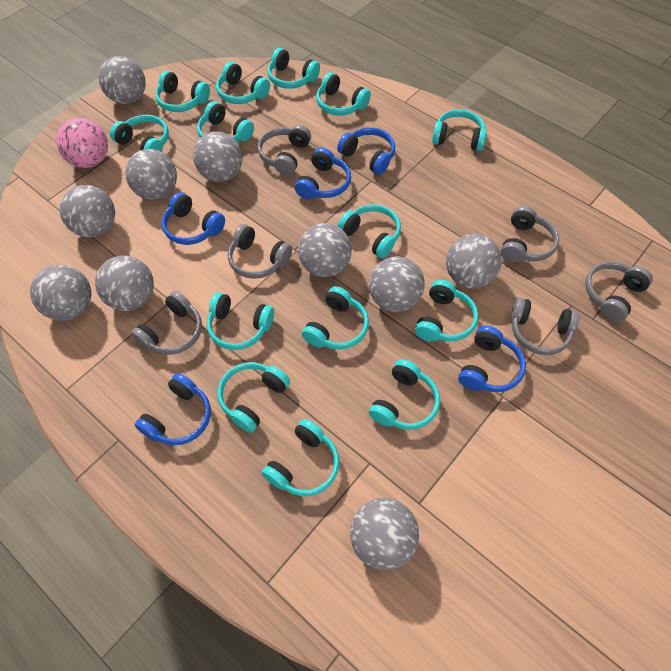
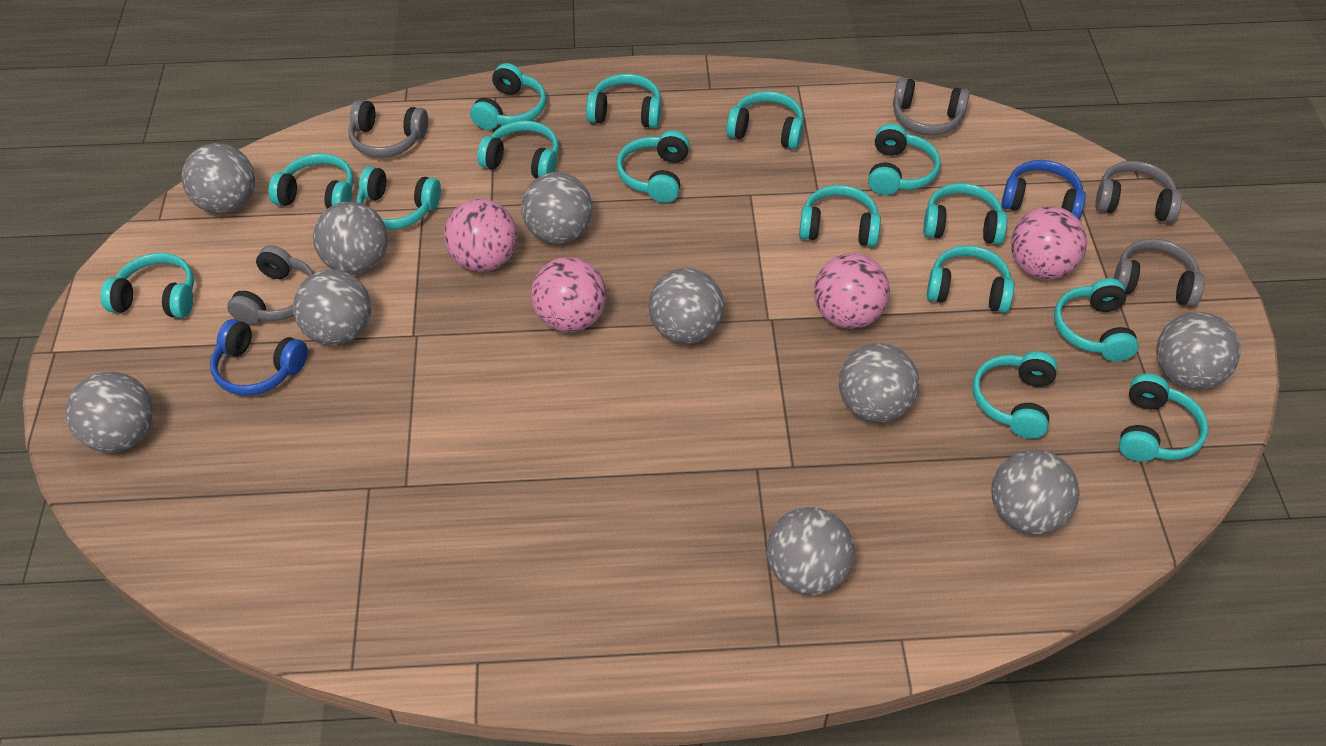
blue headphones: 5 -> 2
grey headphones: 6 -> 5
pink ball: 1 -> 4
turquoise headphones: 14 -> 15

